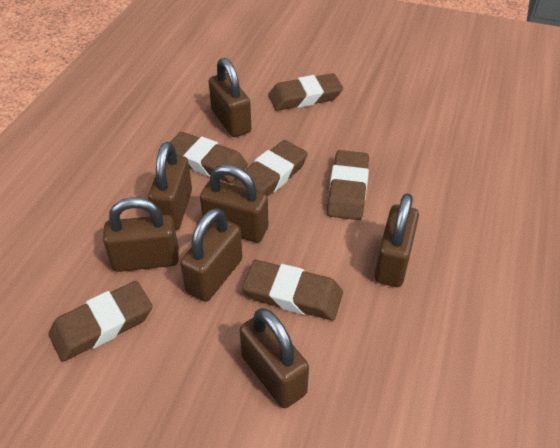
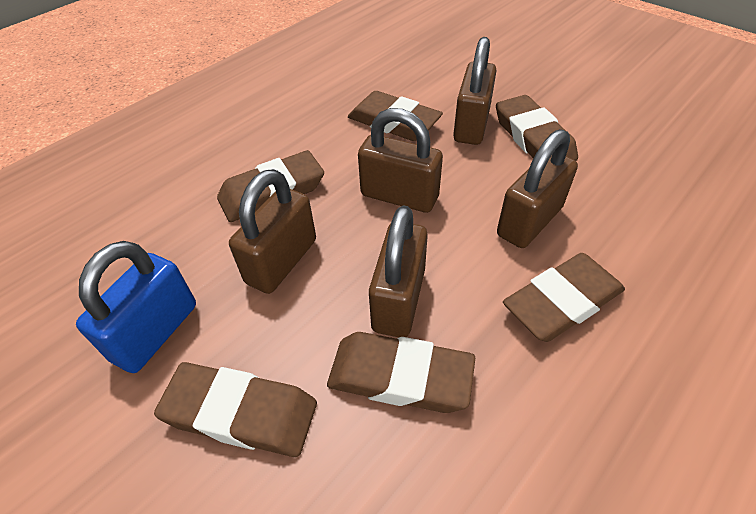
blue padlock: 0 -> 1
brown padlock: 7 -> 5

